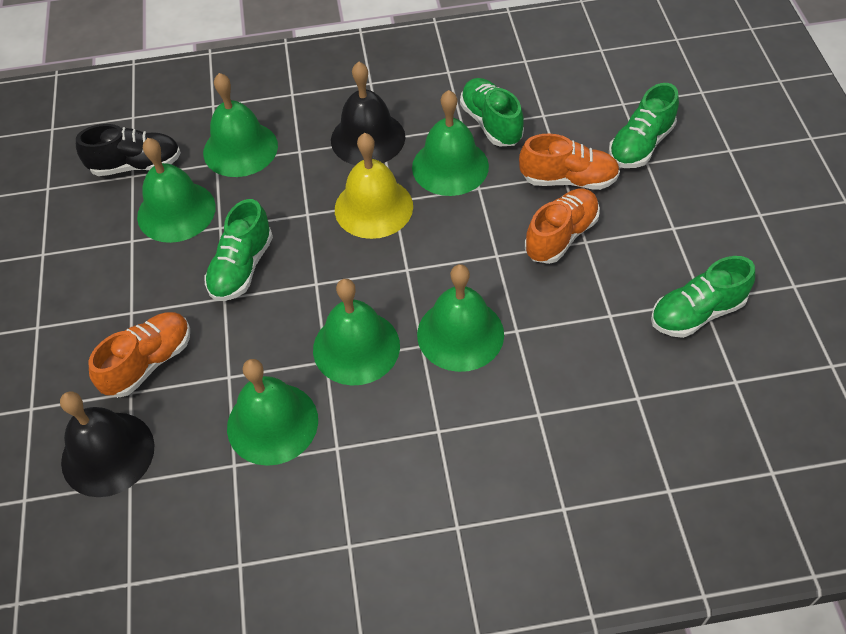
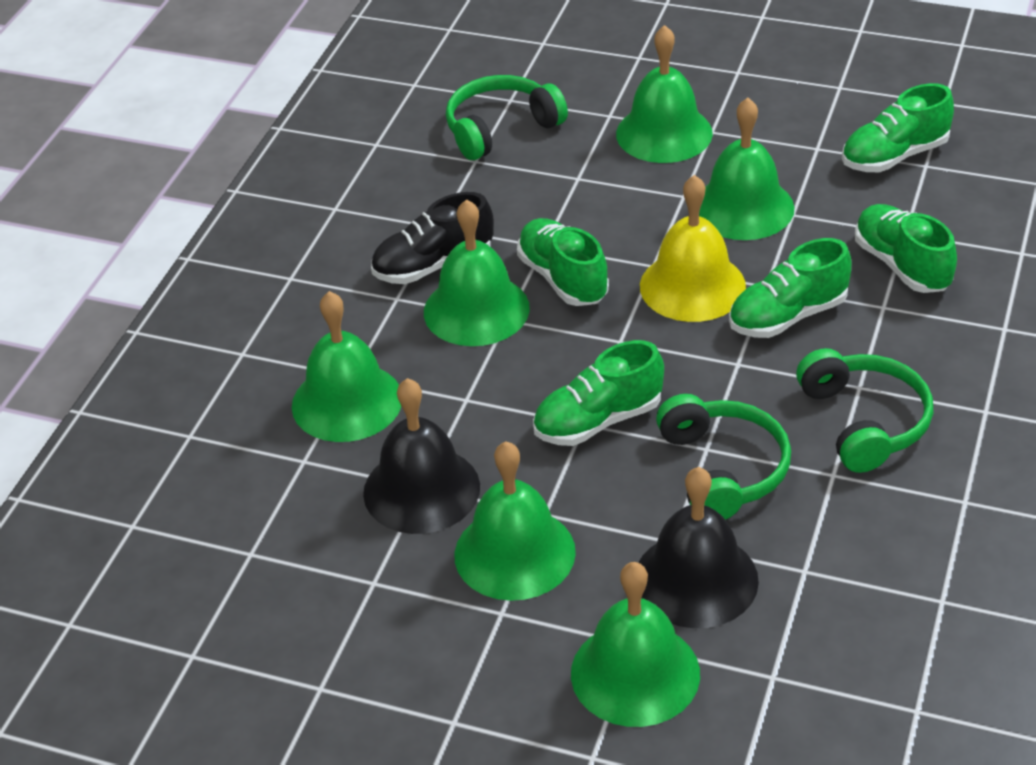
green headphones: 0 -> 3
green shoe: 4 -> 5
orange shoe: 3 -> 0

